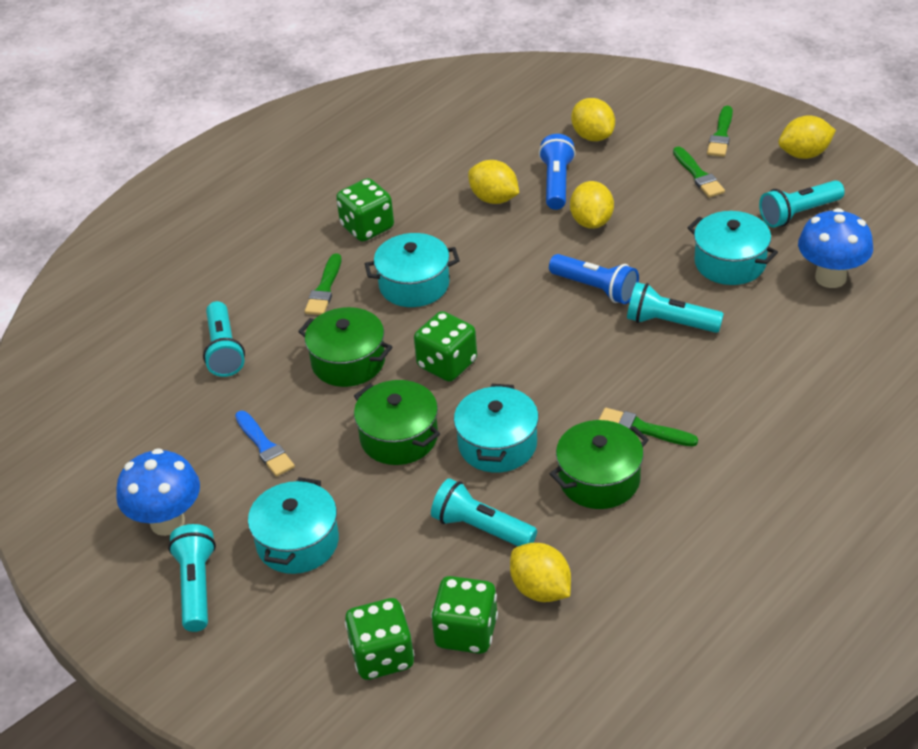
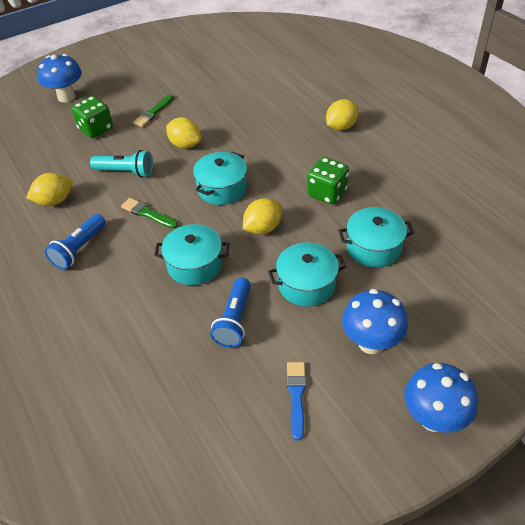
blue mushroom: 2 -> 3
green brush: 4 -> 2
green dice: 4 -> 2
green pot: 3 -> 0
turquoise flashlight: 5 -> 1
yellow lemon: 5 -> 4

